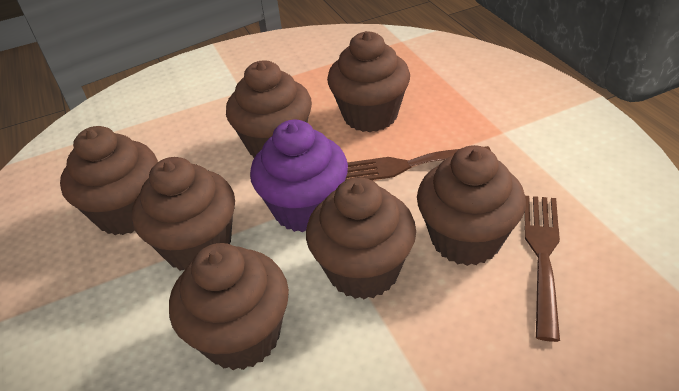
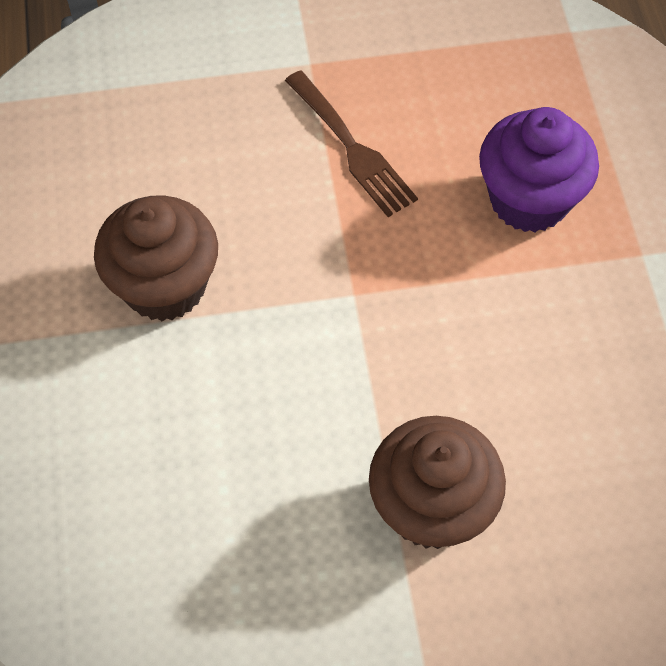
brown cupcake: 7 -> 2
brown fork: 2 -> 1

